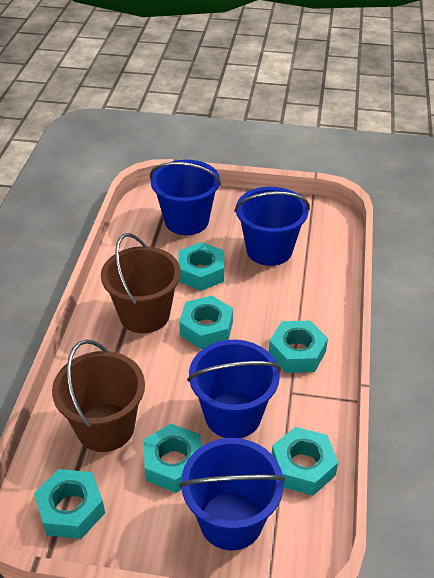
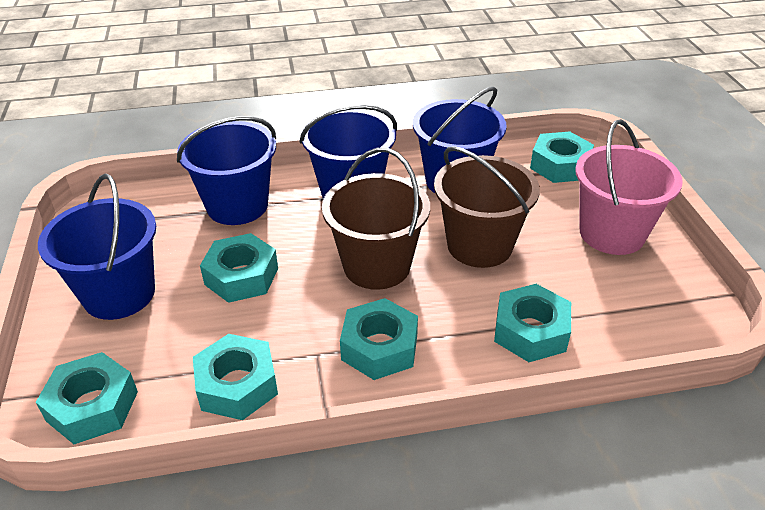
pink bucket: 0 -> 1

